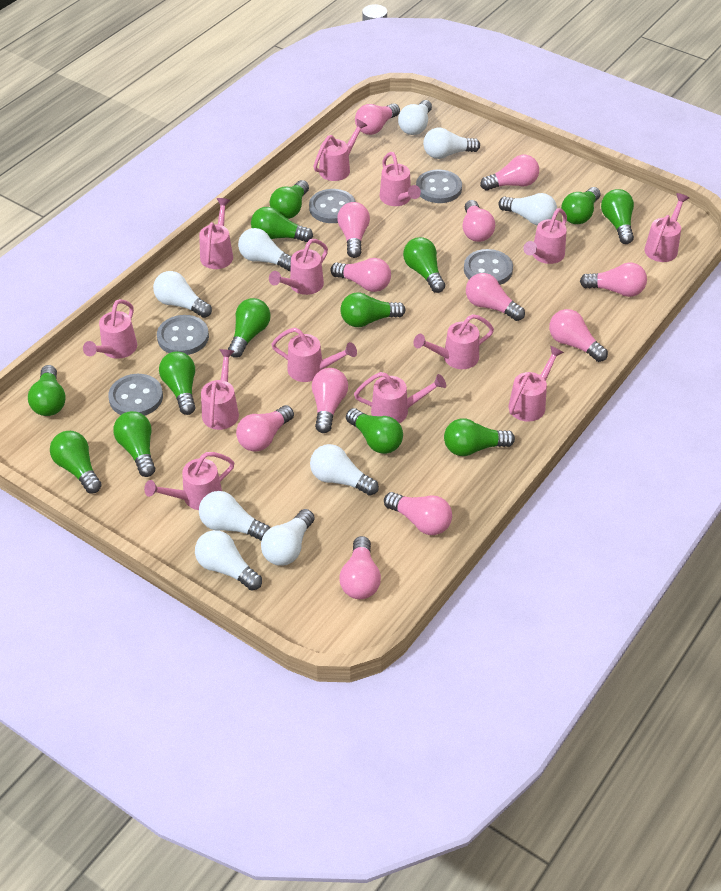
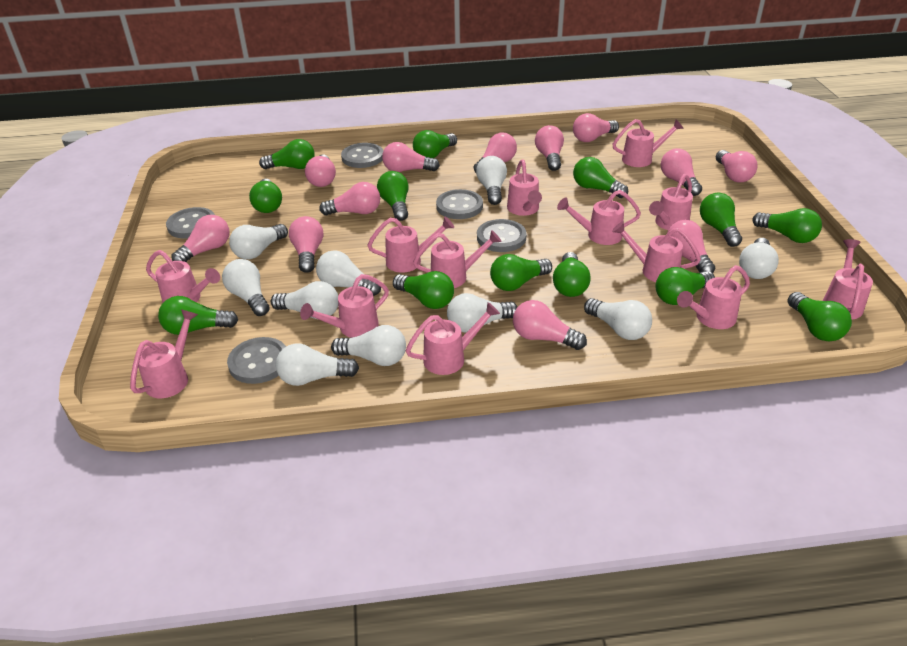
white light bulb: 9 -> 10

